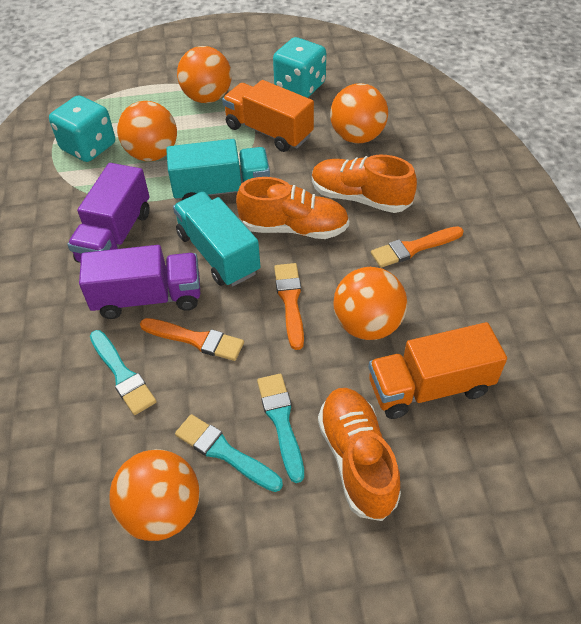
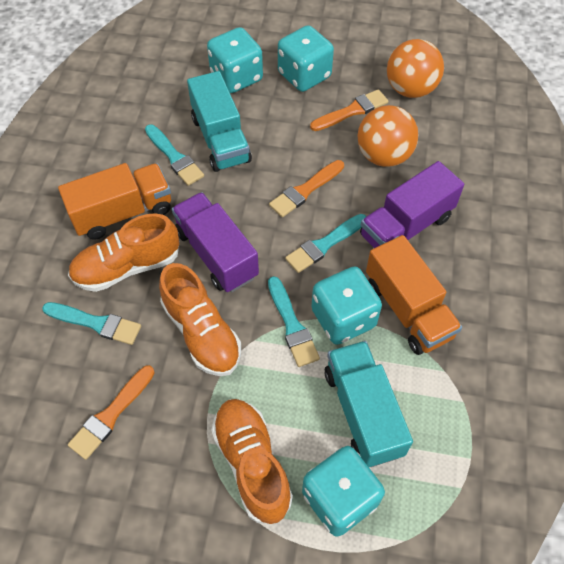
orange ball: 5 -> 2
turquoise brush: 3 -> 4
turquoise dice: 2 -> 4

